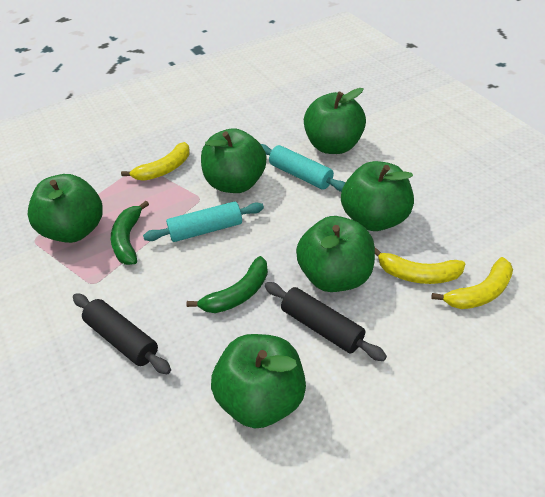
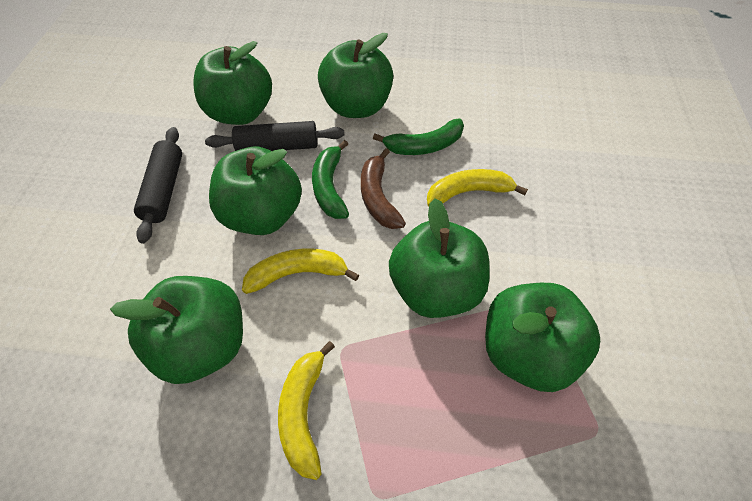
brown banana: 0 -> 1
turquoise rolling pin: 2 -> 0

